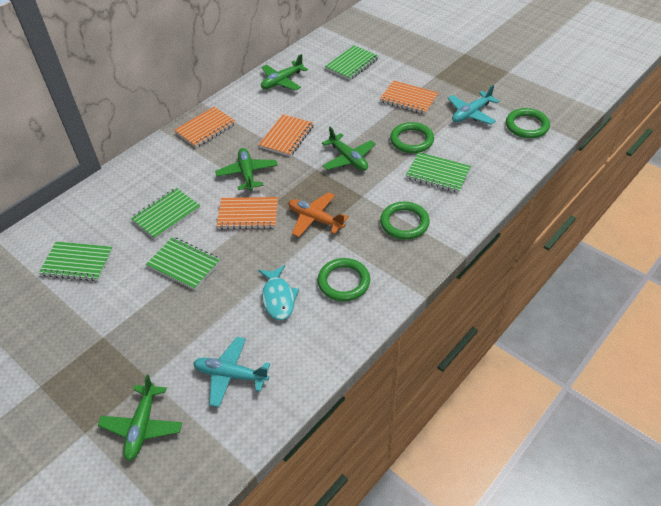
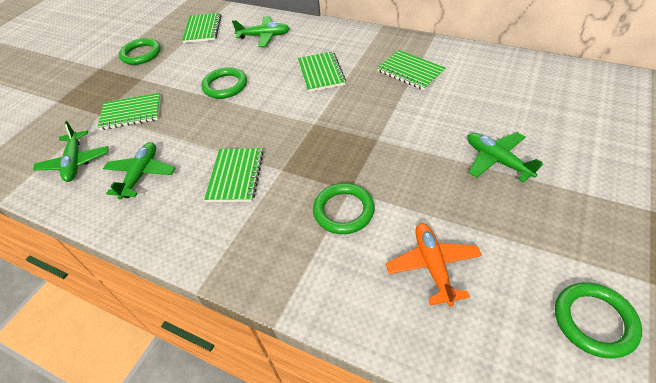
orange notebook: 4 -> 0
turquoise fish: 1 -> 0
turquoise plane: 2 -> 0

